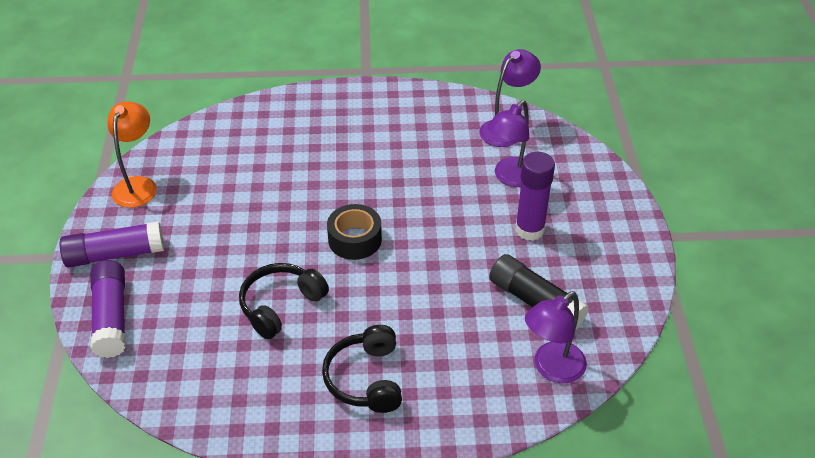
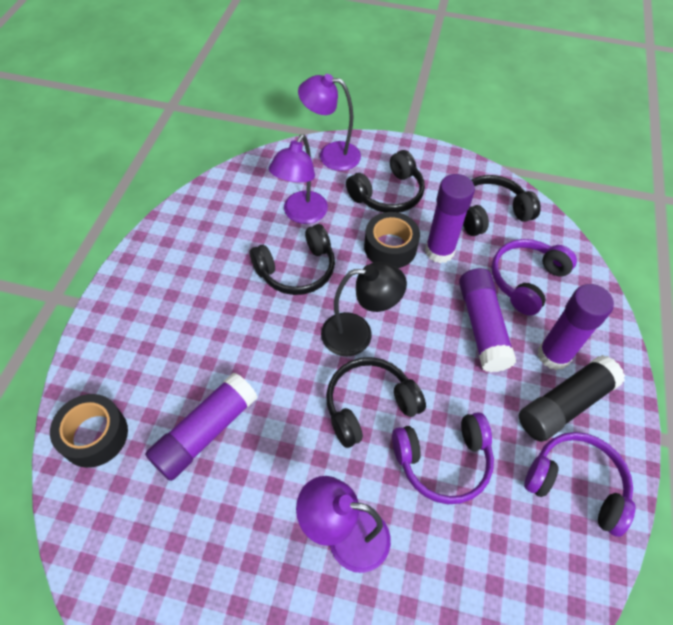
black headphones: 2 -> 4
black lamp: 0 -> 1
black tape: 1 -> 2
orange lamp: 1 -> 0
purple glue stick: 3 -> 4
purple headphones: 0 -> 3

